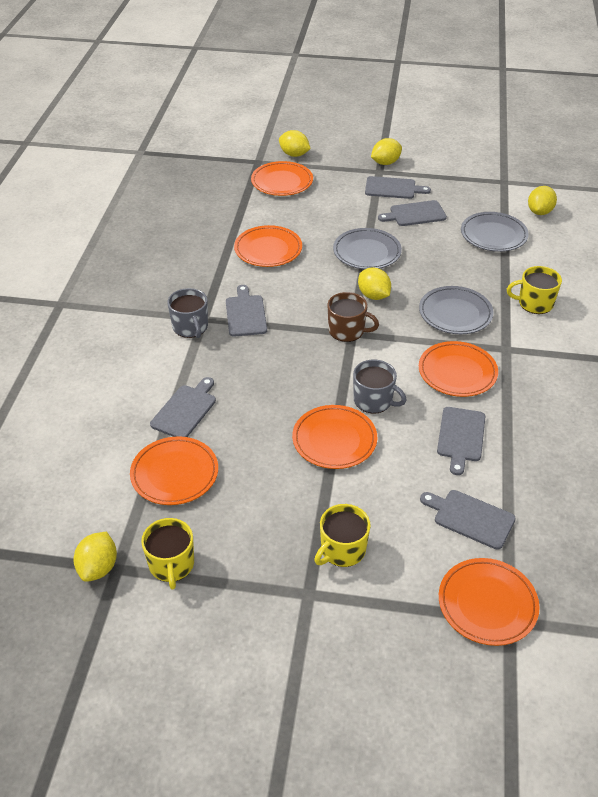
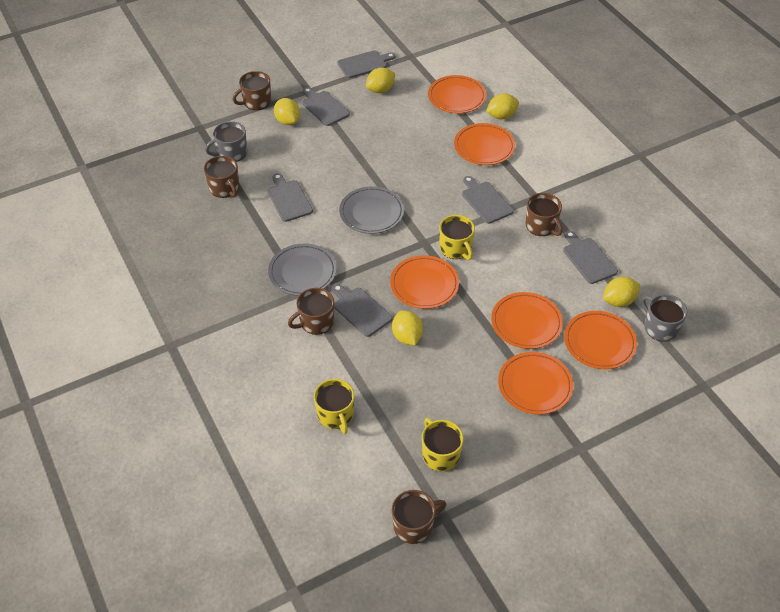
brown mug: 1 -> 5
grey plate: 3 -> 2

